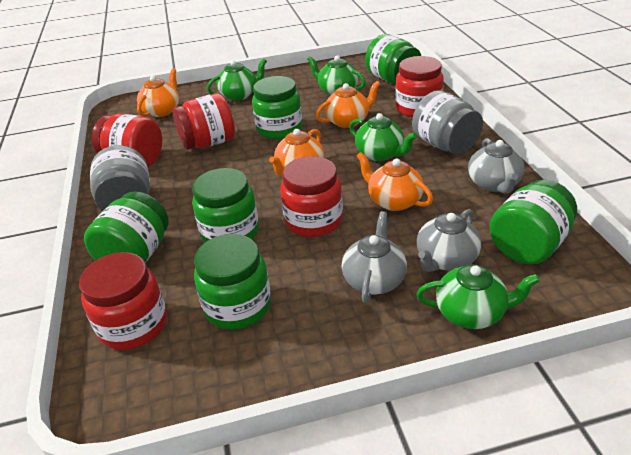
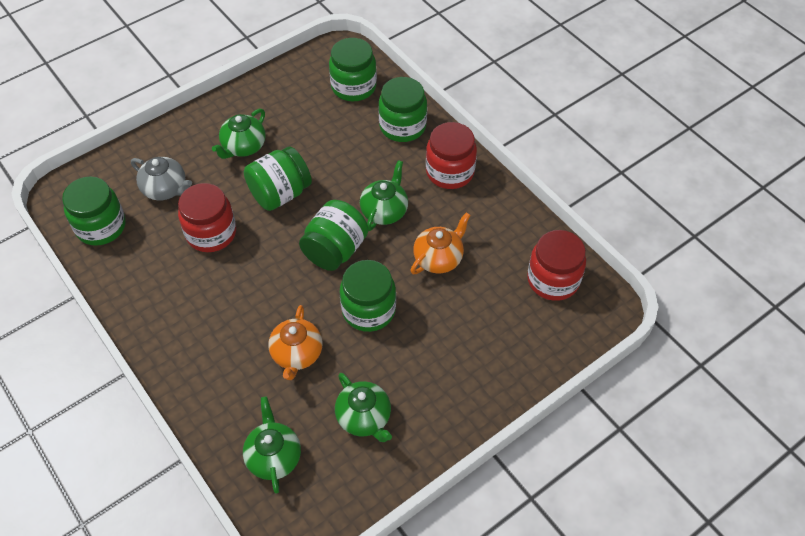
grey jar: 2 -> 0
grey teapot: 3 -> 1
orange teapot: 4 -> 2
red jar: 5 -> 3

